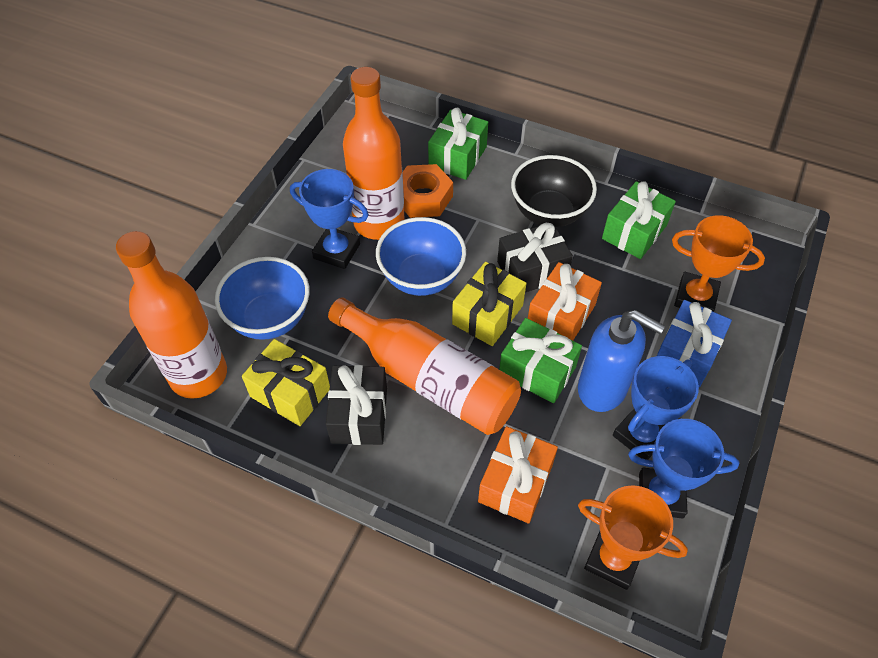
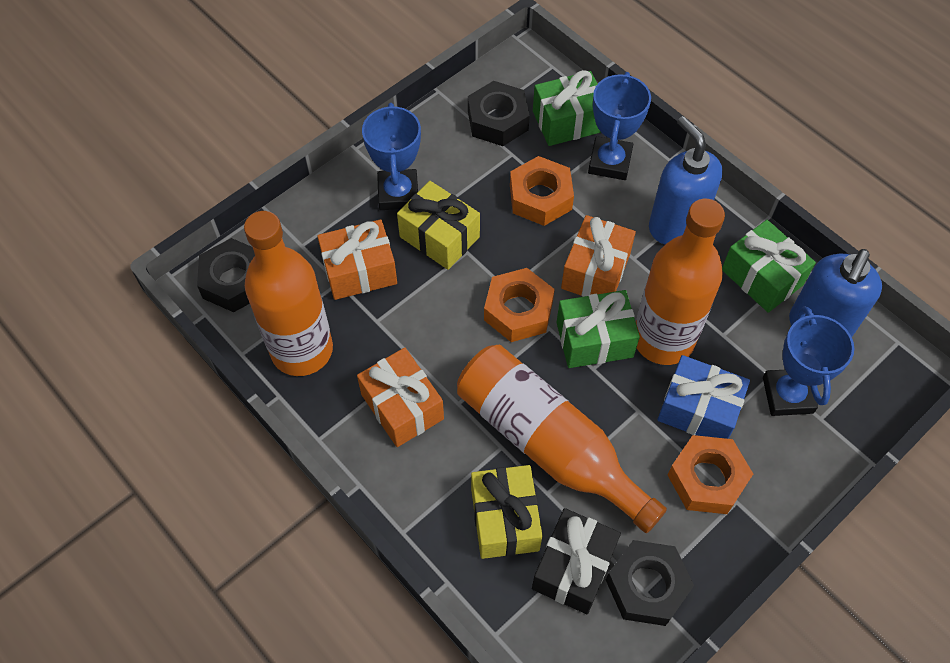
black bowl: 1 -> 0
black gift: 2 -> 1
black nut: 0 -> 3
blue bowl: 2 -> 0
blue soap dispenser: 1 -> 2
orange gift: 2 -> 3
orange nut: 1 -> 3
orange trophy: 2 -> 0

